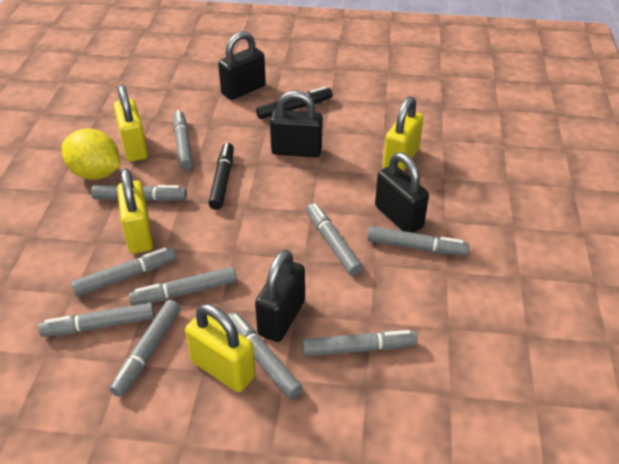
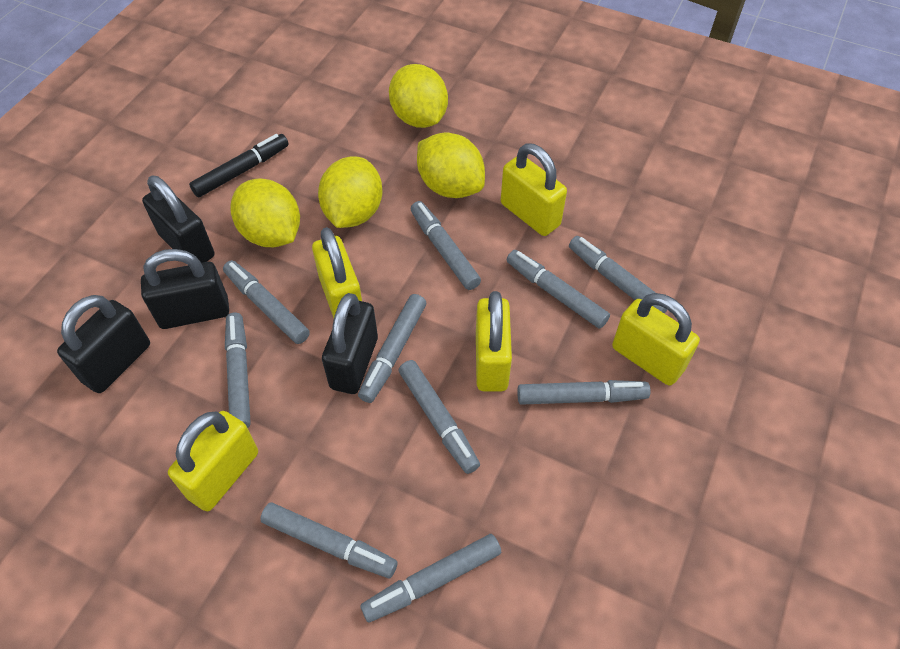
black marker: 2 -> 1
yellow lemon: 1 -> 4
yellow padlock: 4 -> 5

